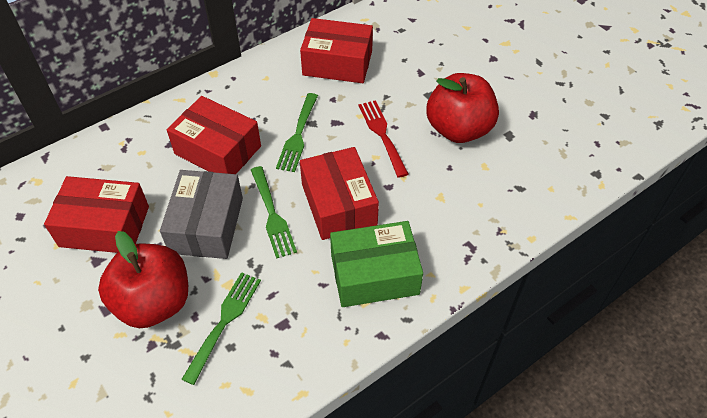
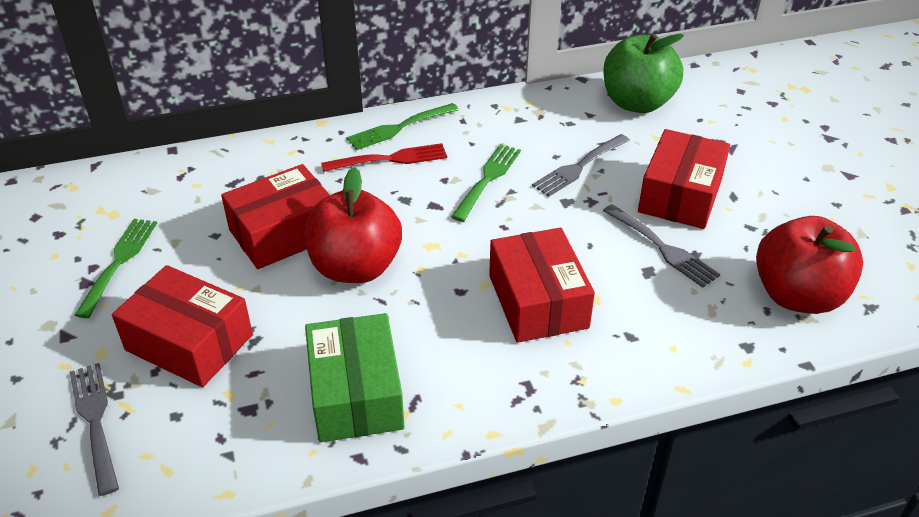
green apple: 0 -> 1
grey box: 1 -> 0
grey fork: 0 -> 3

